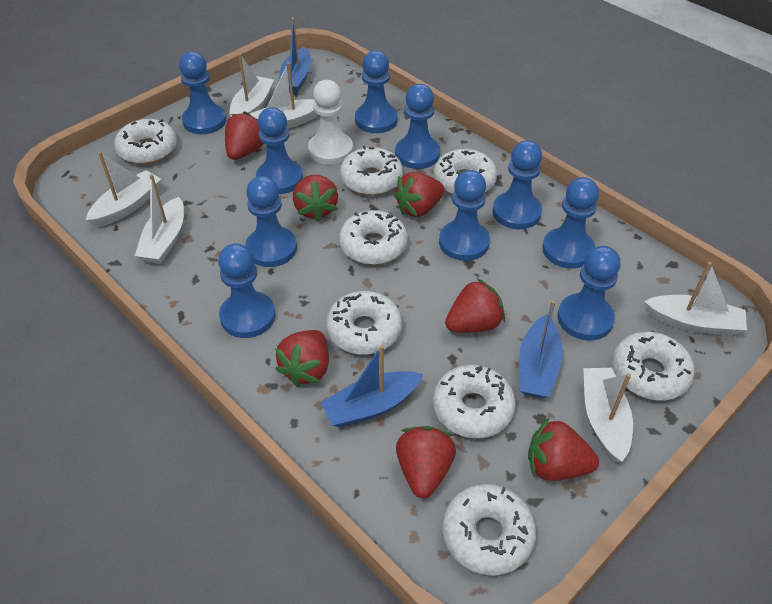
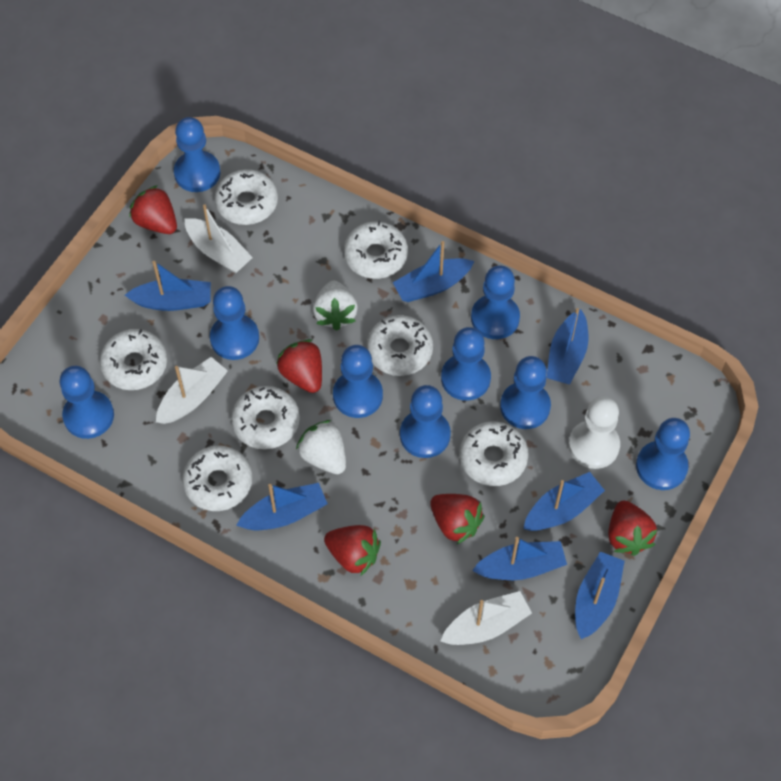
blue boat: 3 -> 7
blue pawn: 10 -> 9
red strawberry: 7 -> 5
white boat: 6 -> 3
white donut: 8 -> 7
white strawberry: 0 -> 2

